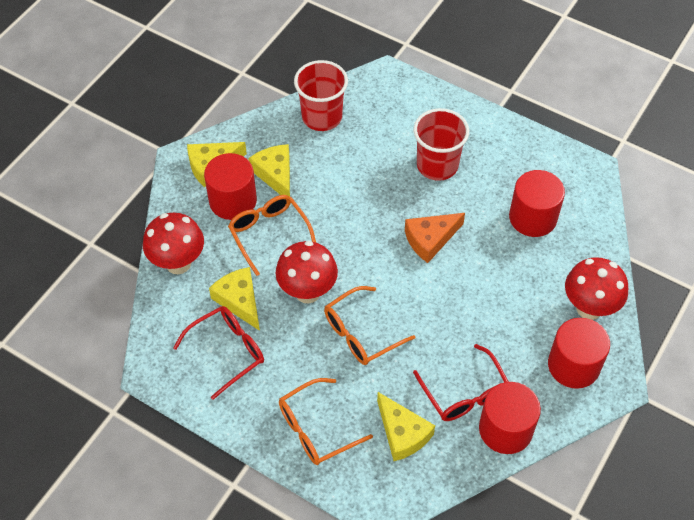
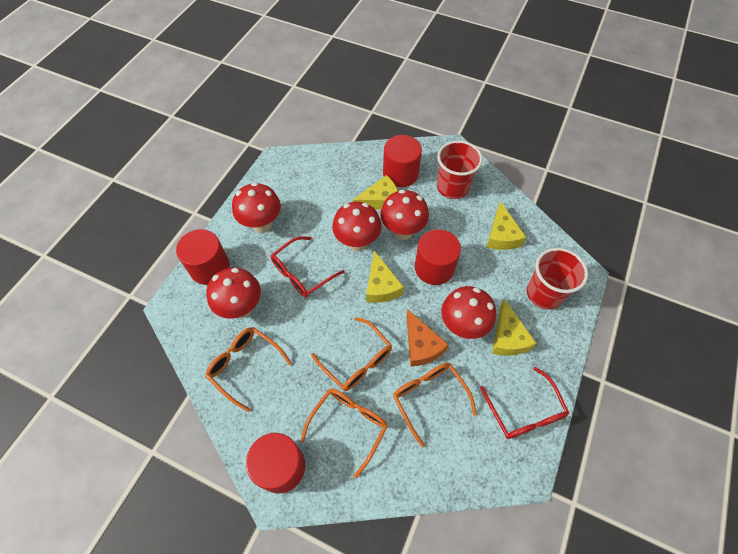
orange glasses: 3 -> 4
red mushroom: 3 -> 5

